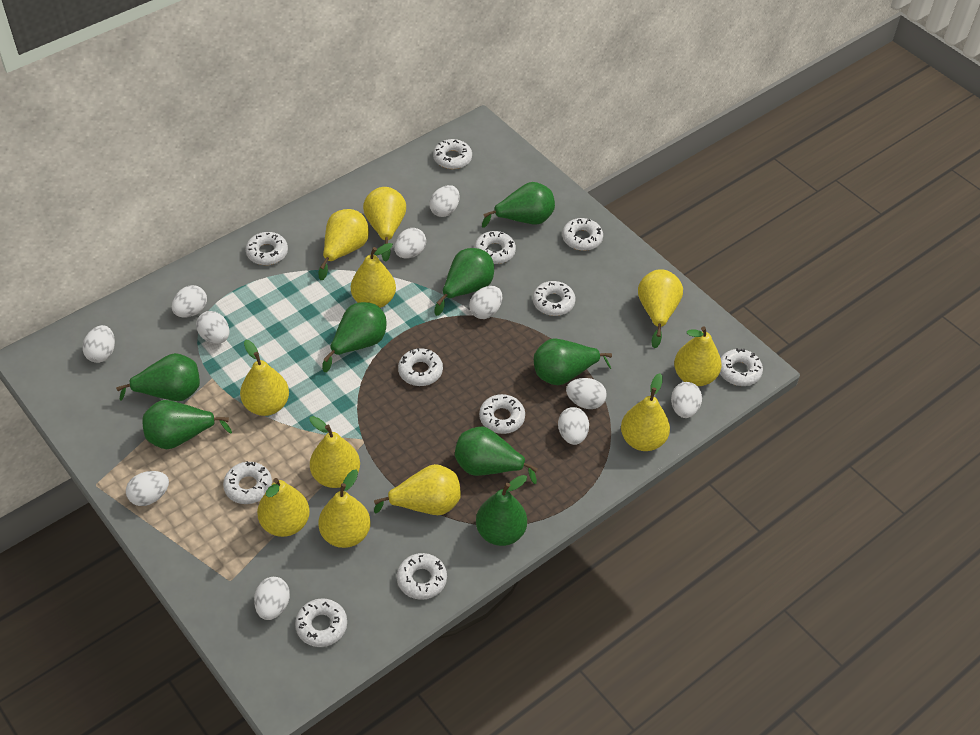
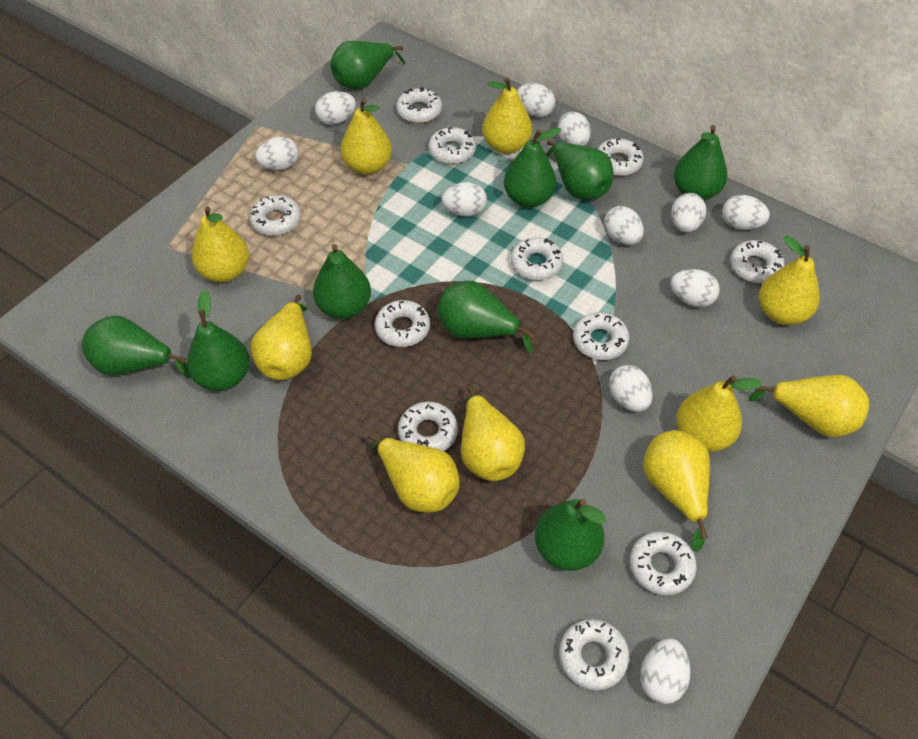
green pear: 8 -> 9
yellow pear: 11 -> 10

